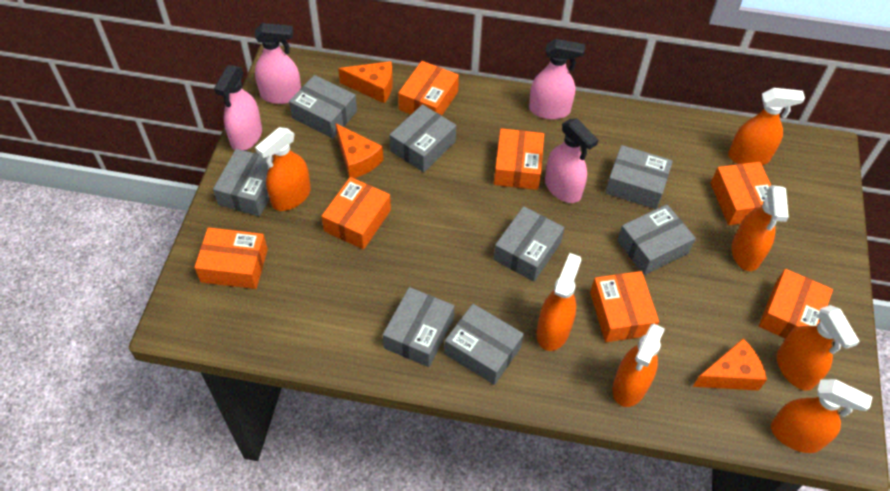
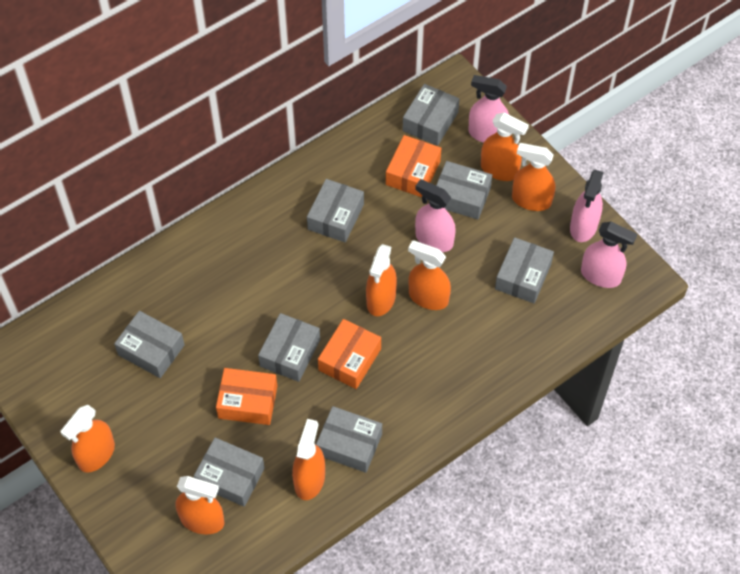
orange box: 7 -> 3
orange cheese: 3 -> 0

